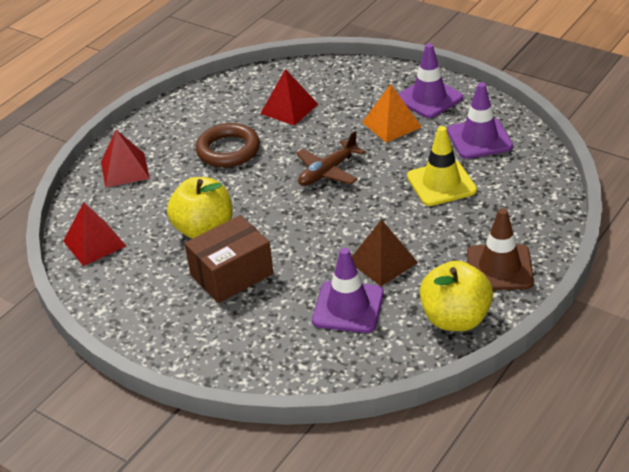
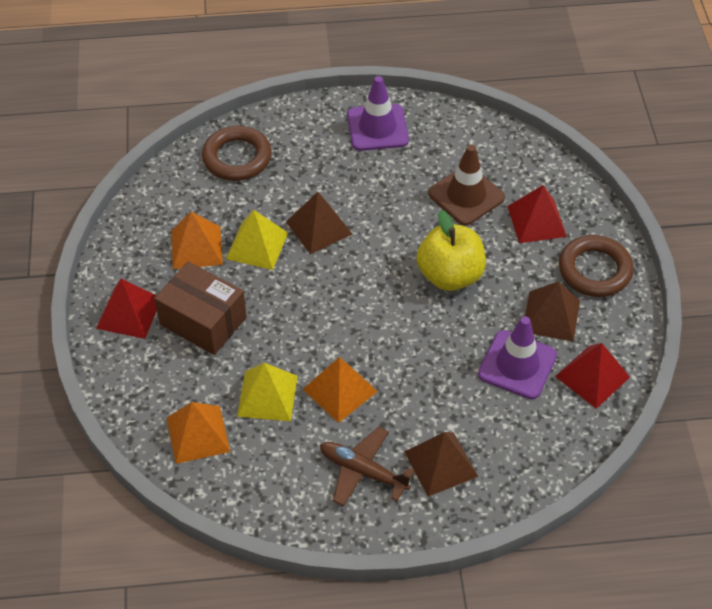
brown pyramid: 1 -> 3
brown ring: 1 -> 2
orange pyramid: 1 -> 3
purple traffic cone: 3 -> 2
yellow apple: 2 -> 1
yellow pyramid: 0 -> 2
yellow traffic cone: 1 -> 0

